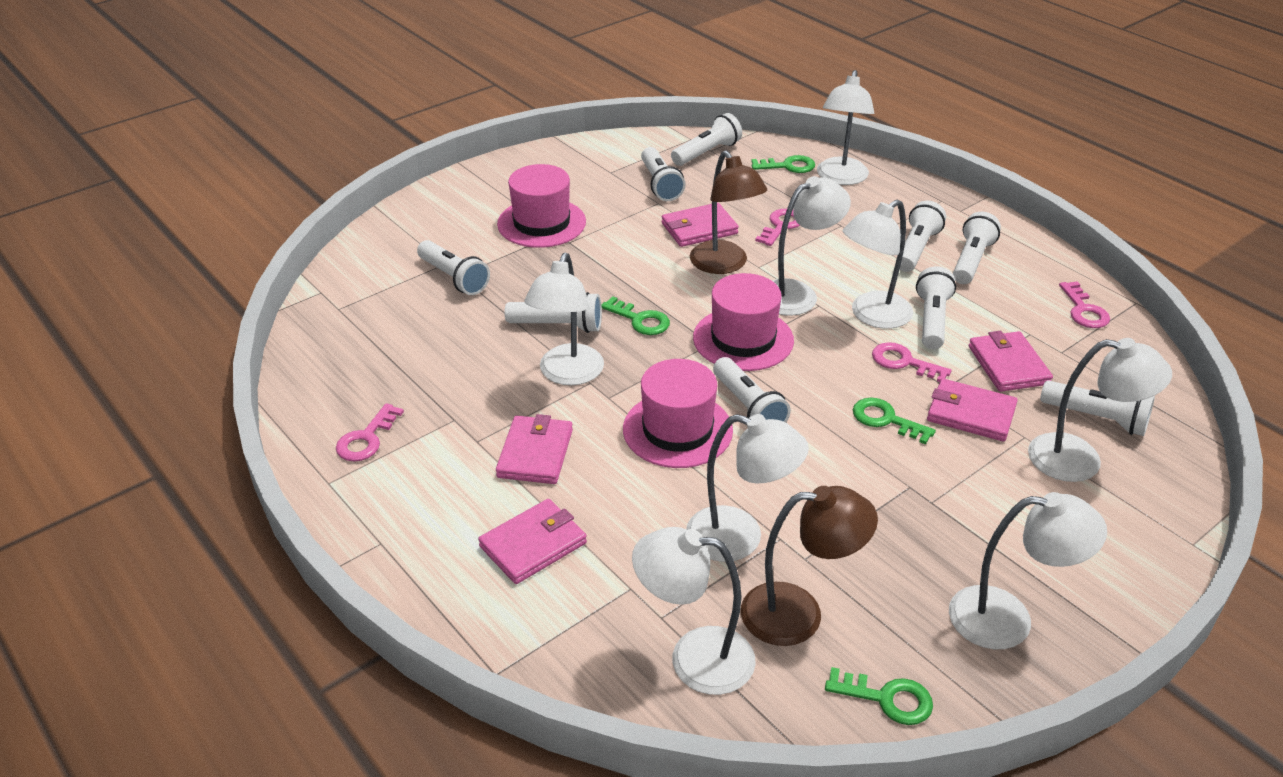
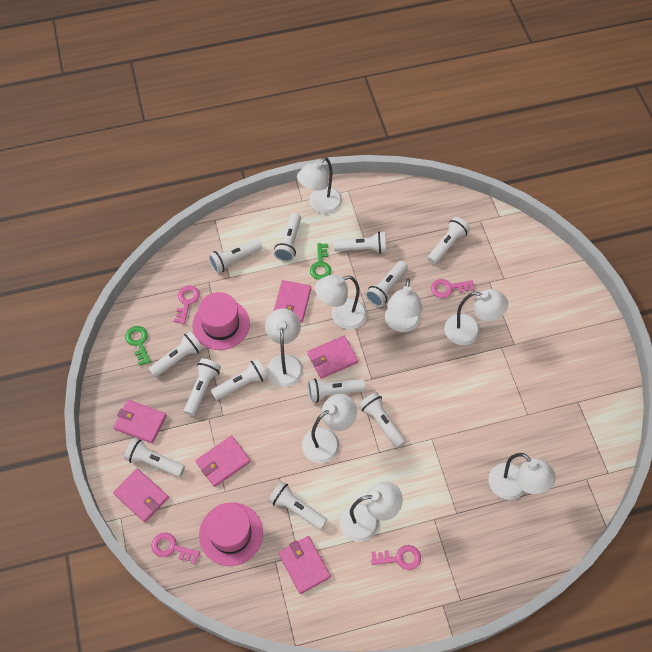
brown lamp: 2 -> 0
green key: 4 -> 2
pink hat: 3 -> 2
pink wallet: 5 -> 6
white flashlight: 9 -> 12

